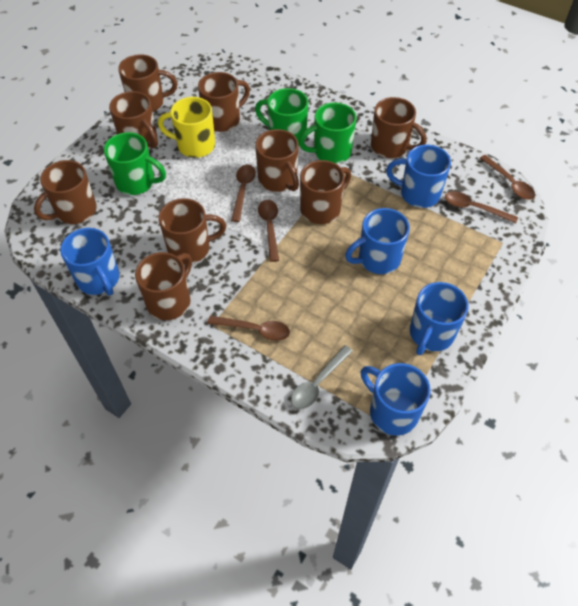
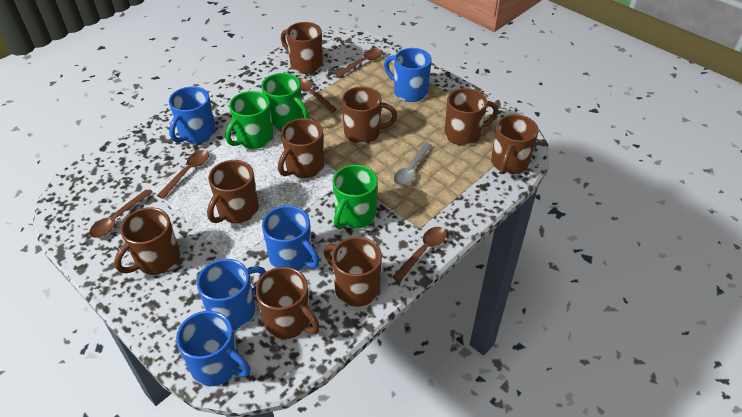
yellow mug: 1 -> 0

